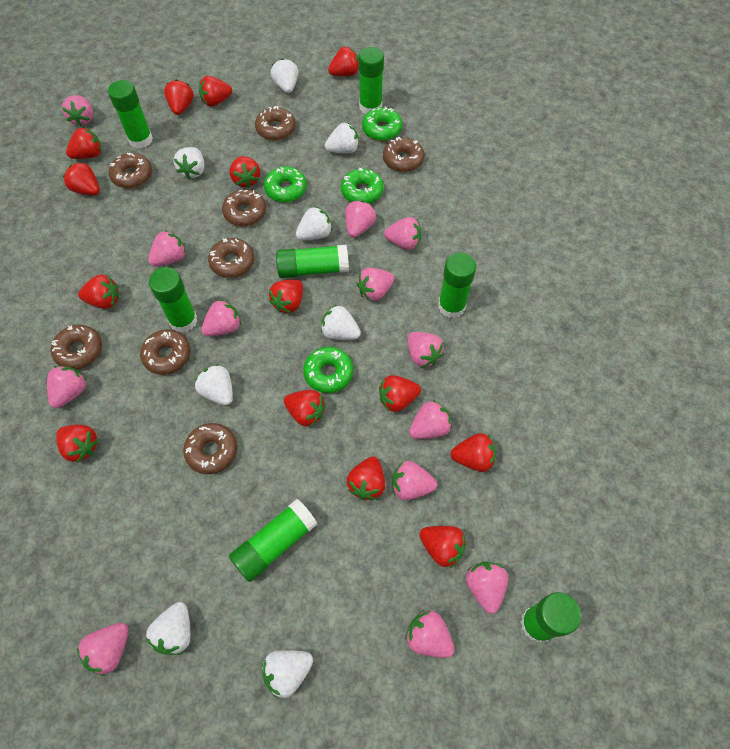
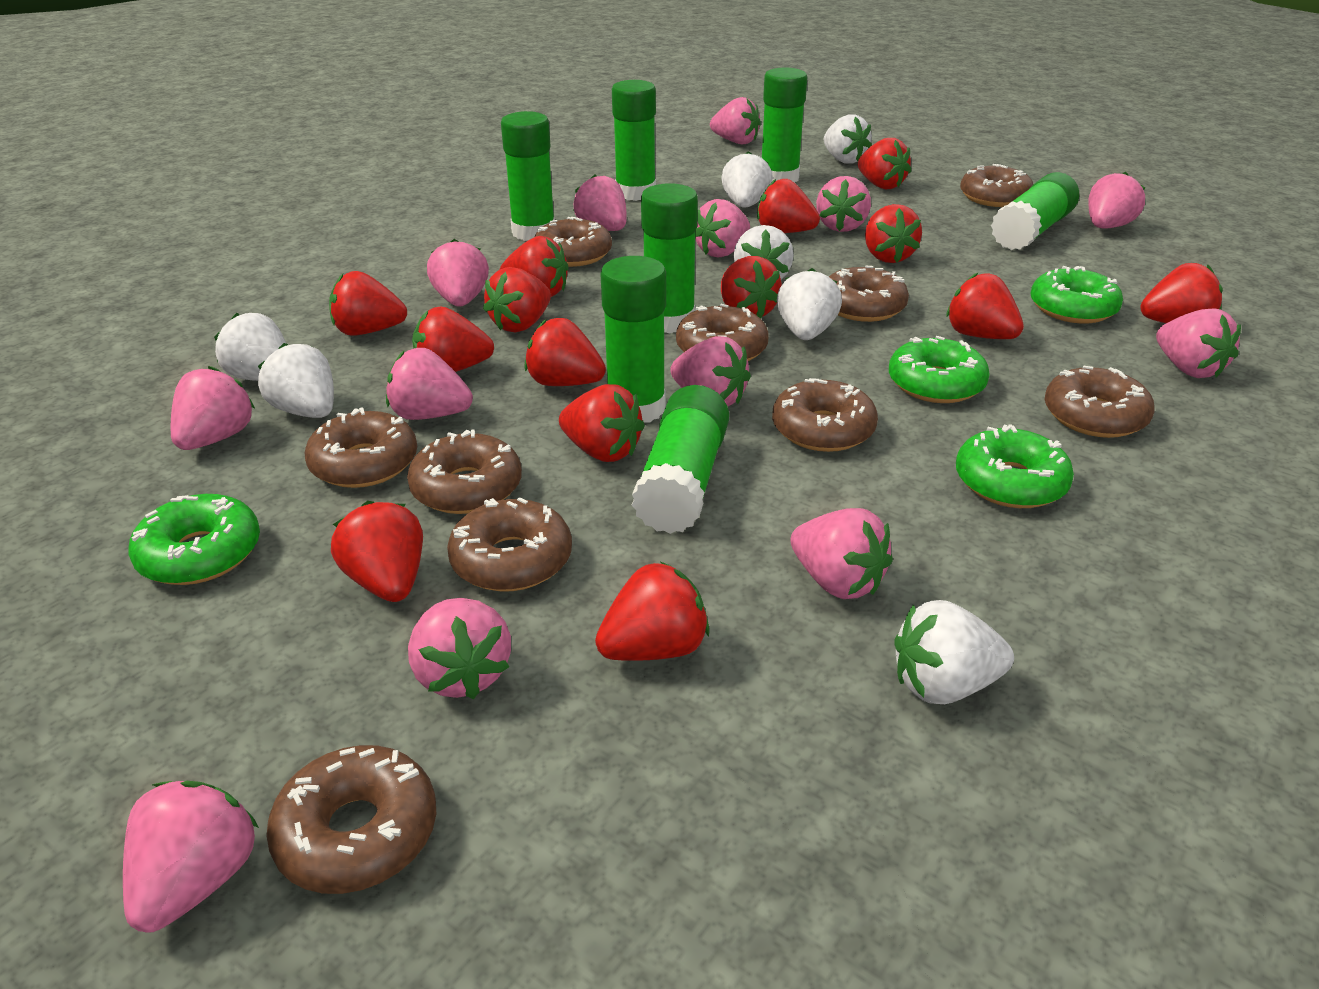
brown donut: 8 -> 10
white strawberry: 8 -> 7

